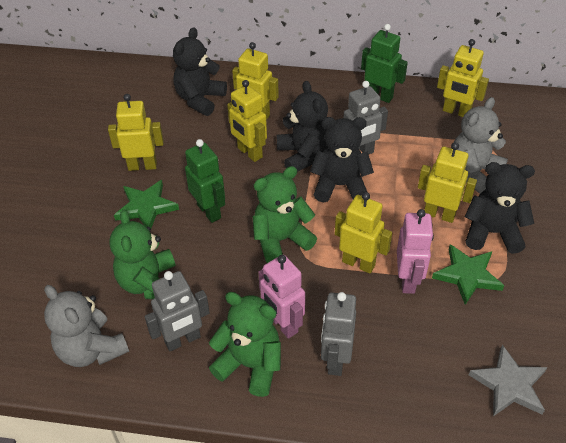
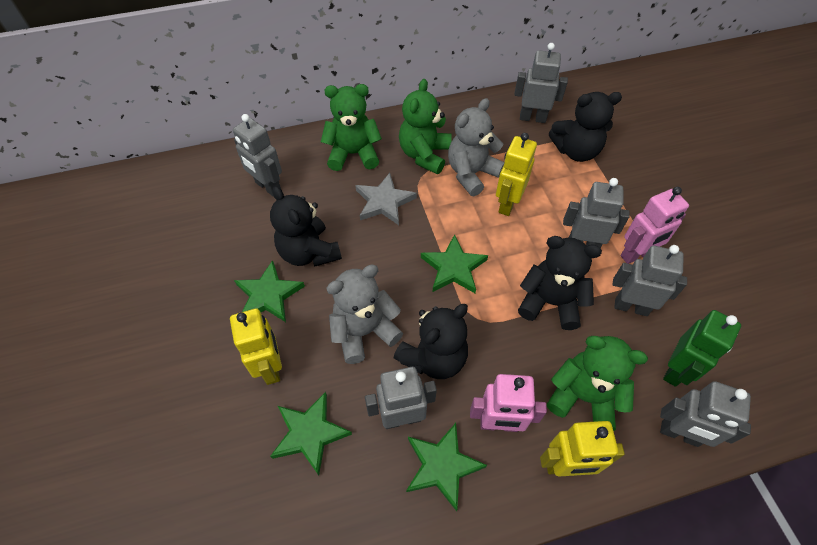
green robot: 2 -> 1
green star: 2 -> 4
grey robot: 3 -> 6
yellow robot: 6 -> 3

